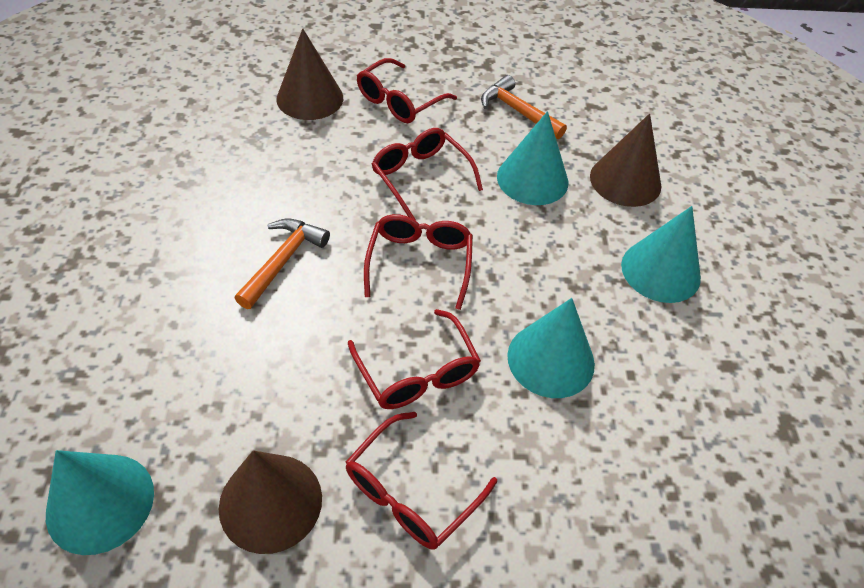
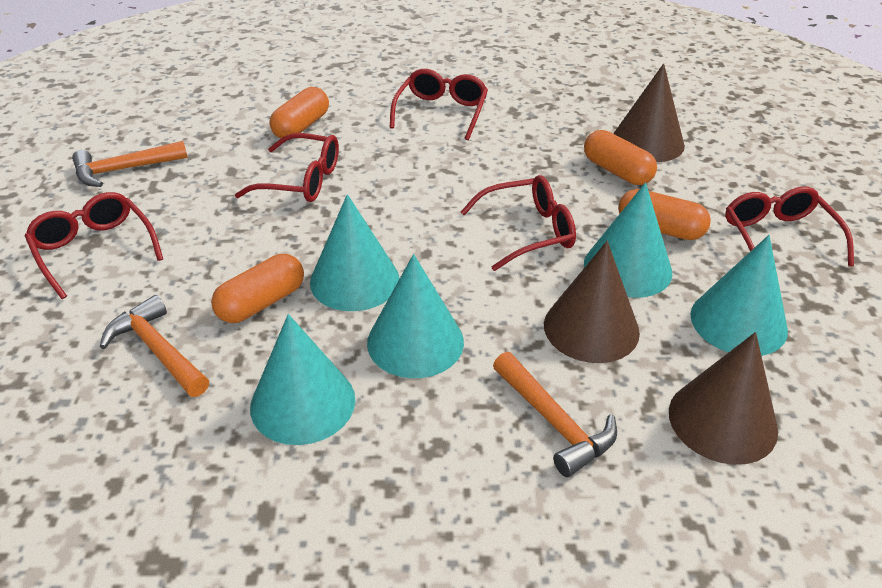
orange capsule: 0 -> 4
orange hammer: 2 -> 3
turquoise cone: 4 -> 5

